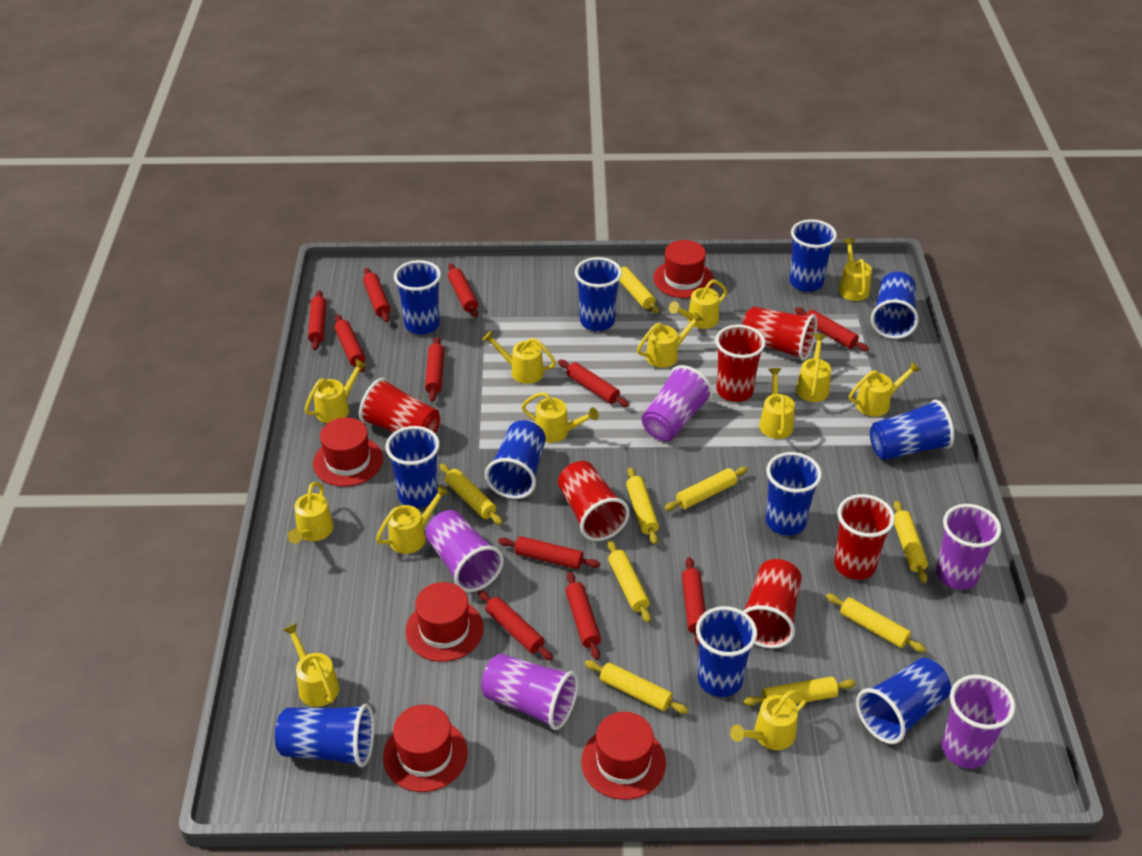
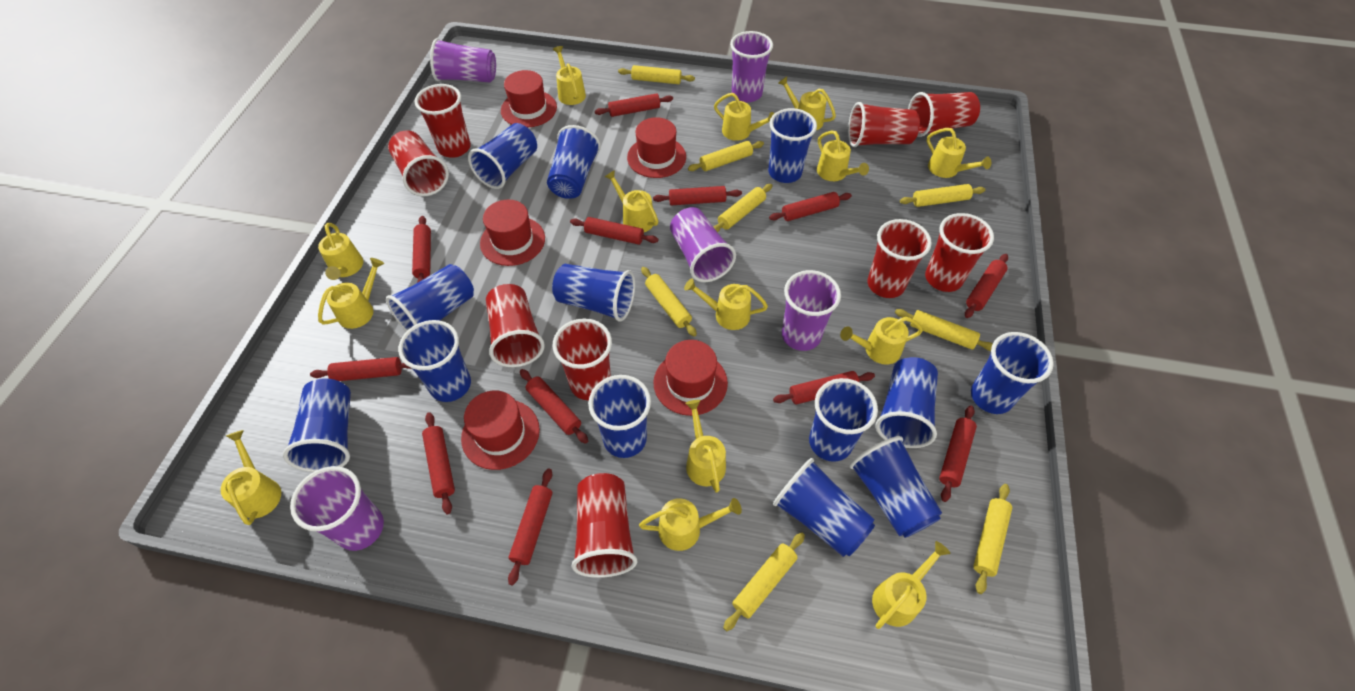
blue cup: 11 -> 13
red cup: 6 -> 9
red rolling pin: 11 -> 12
yellow rolling pin: 9 -> 8
yellow watering can: 13 -> 14

